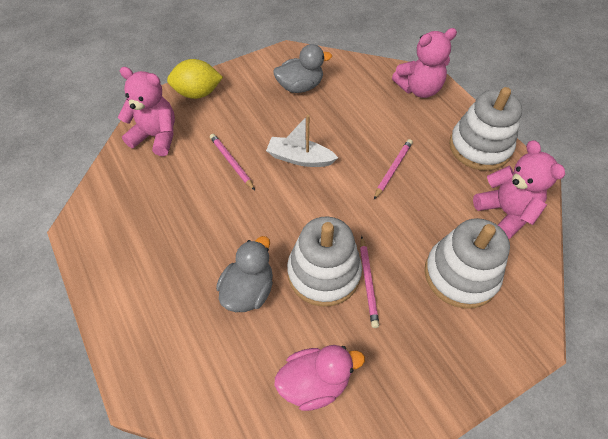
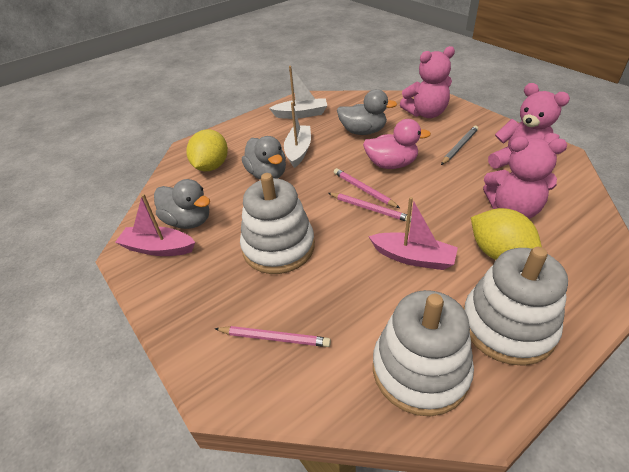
grey duck: 2 -> 3
grey pencil: 0 -> 1
pink boat: 0 -> 2
white boat: 1 -> 2
yellow lemon: 1 -> 2

